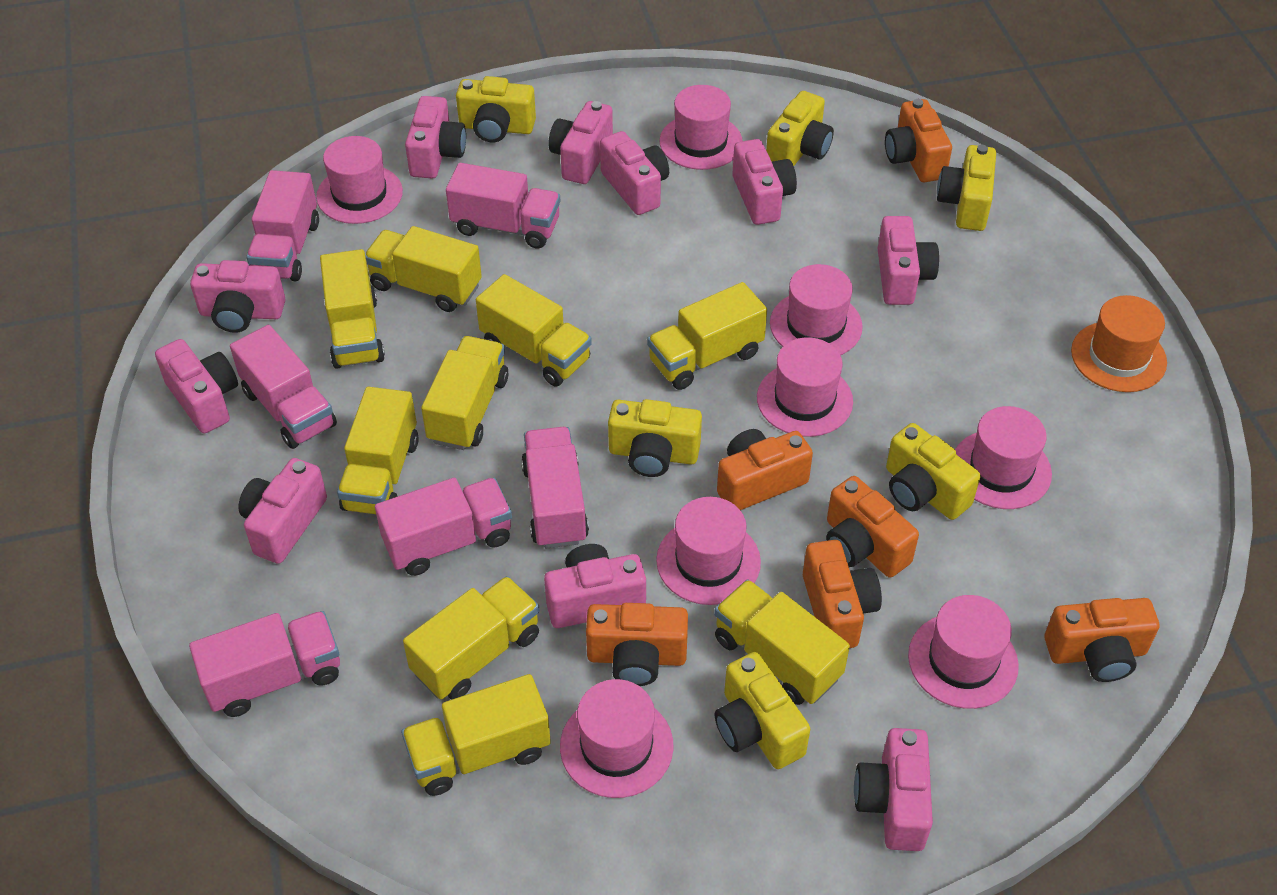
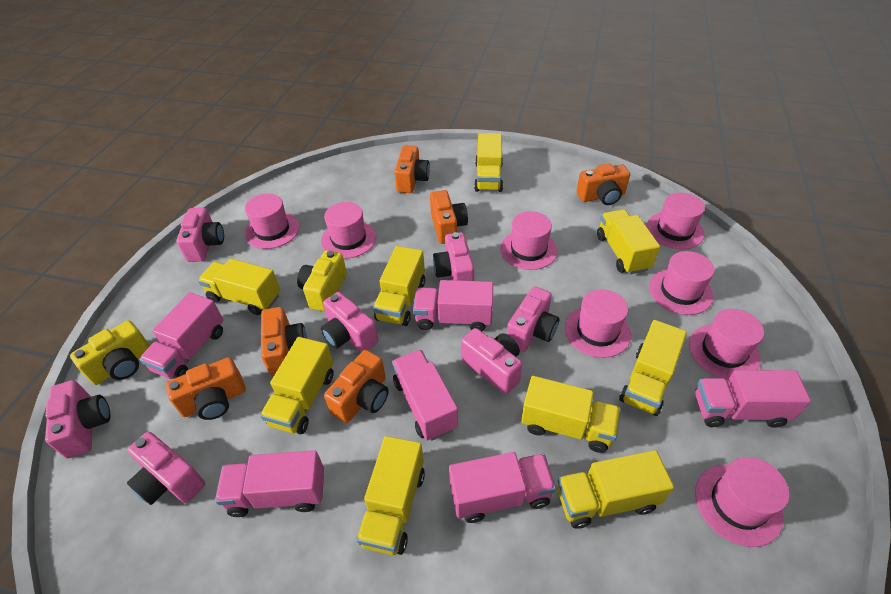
orange hat: 1 -> 0
pink camera: 10 -> 7
yellow camera: 6 -> 2

